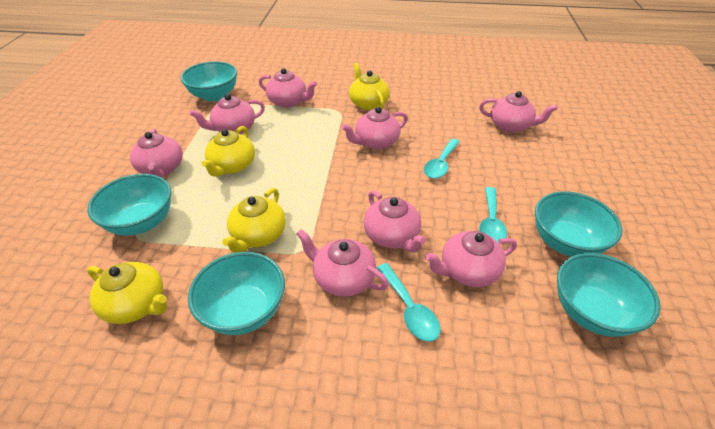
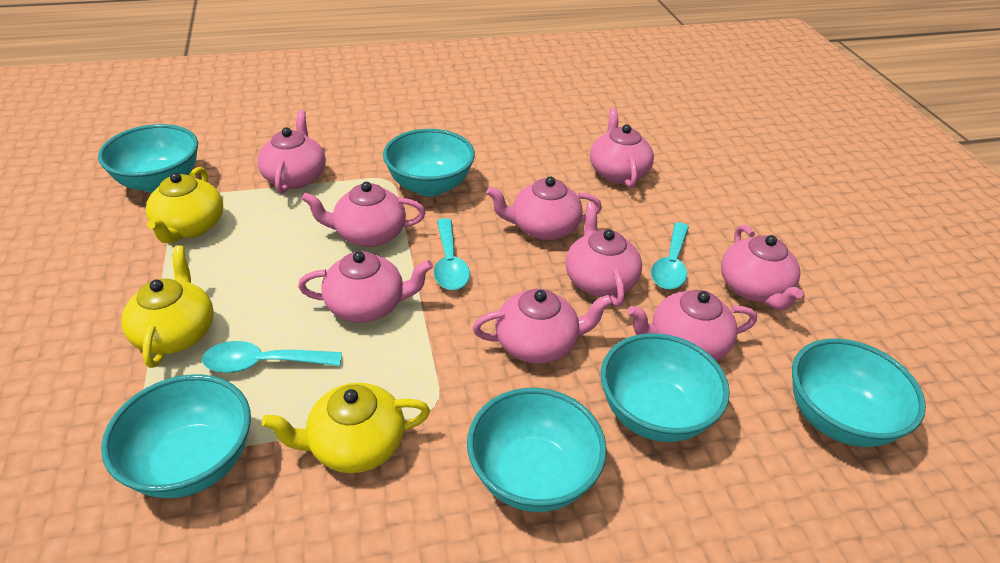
pink teapot: 8 -> 9
turquoise bowl: 5 -> 6
yellow teapot: 4 -> 3

